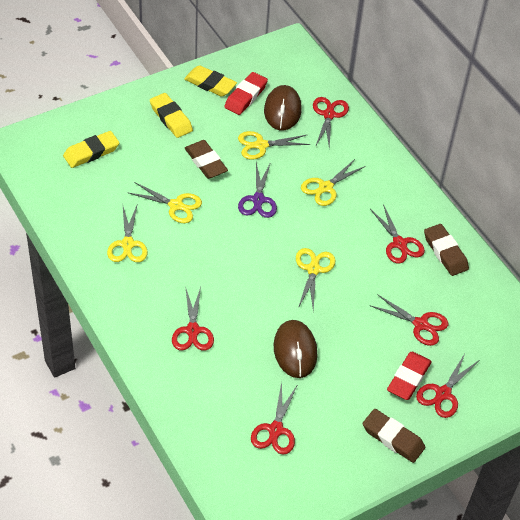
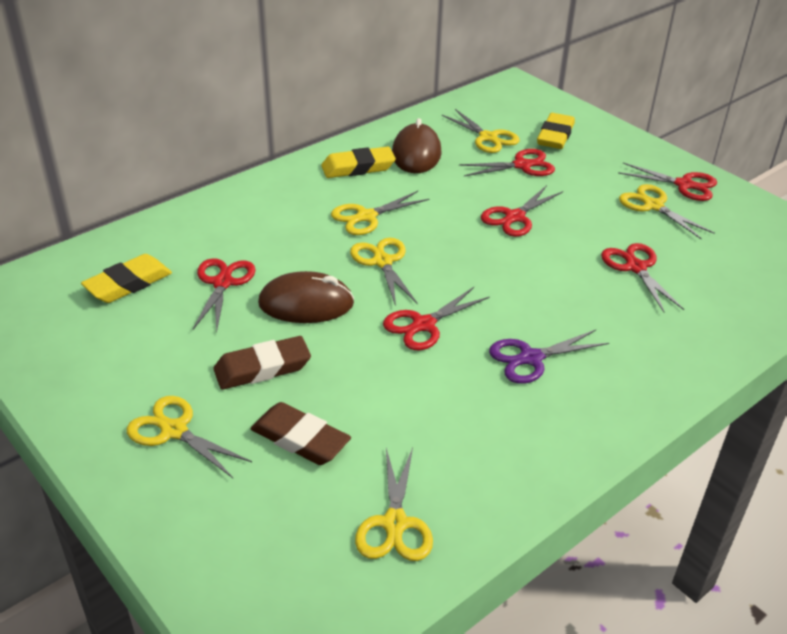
brown eraser: 3 -> 2
red eraser: 2 -> 0
yellow scissors: 5 -> 6

